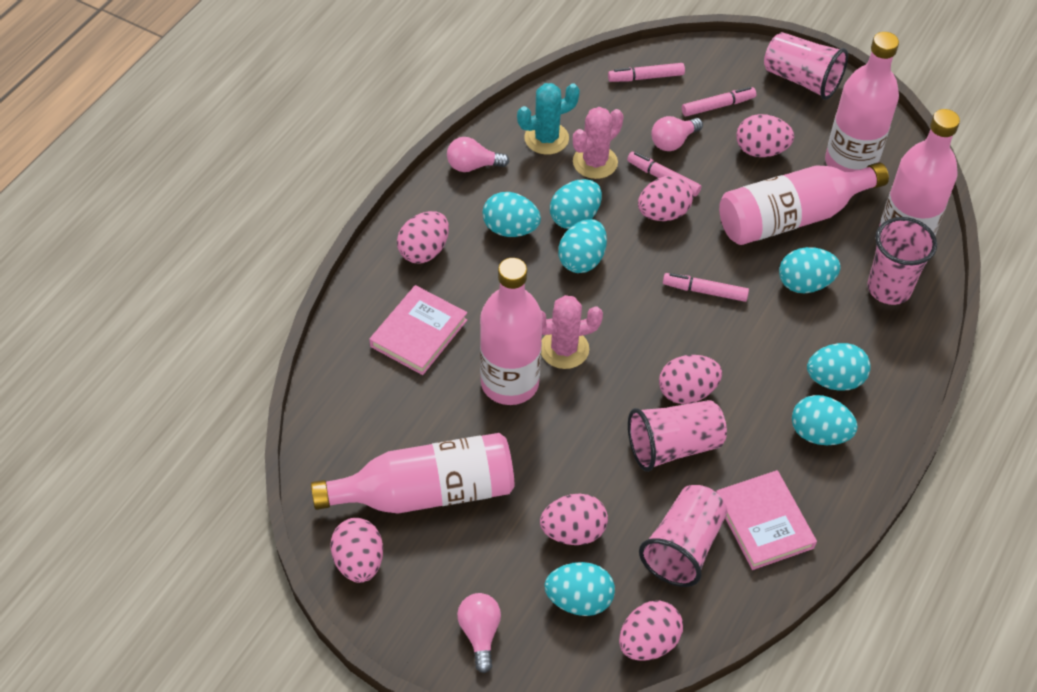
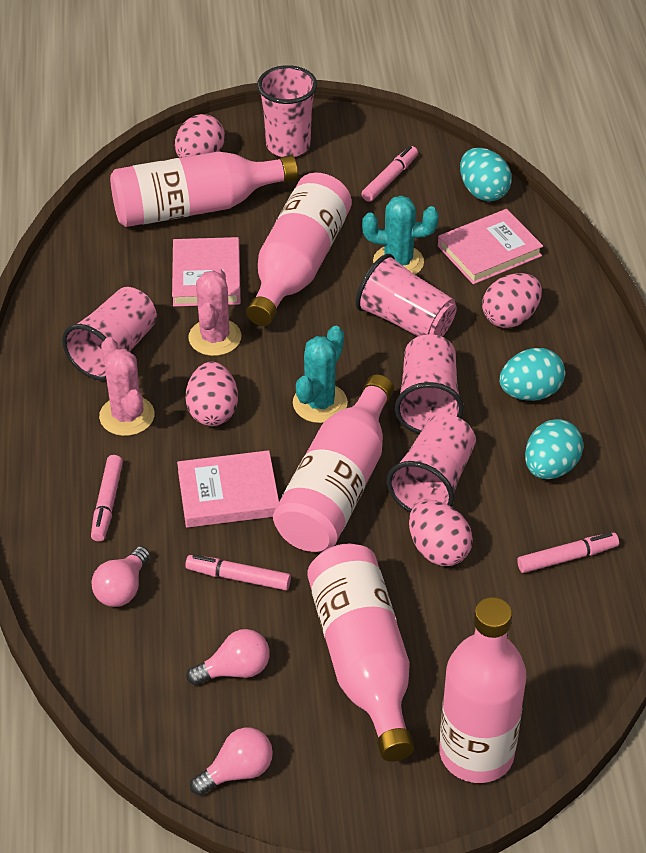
pink book: 2 -> 3
pink cup: 4 -> 5
pink egg: 7 -> 4
turquoise cactus: 1 -> 2
turquoise egg: 7 -> 3

